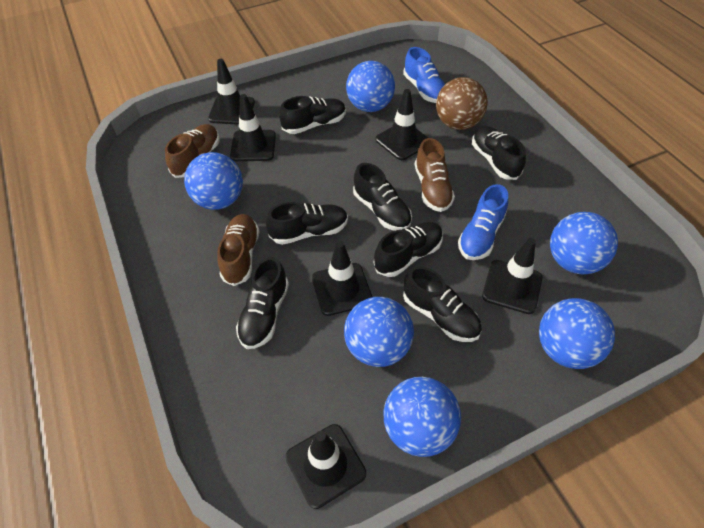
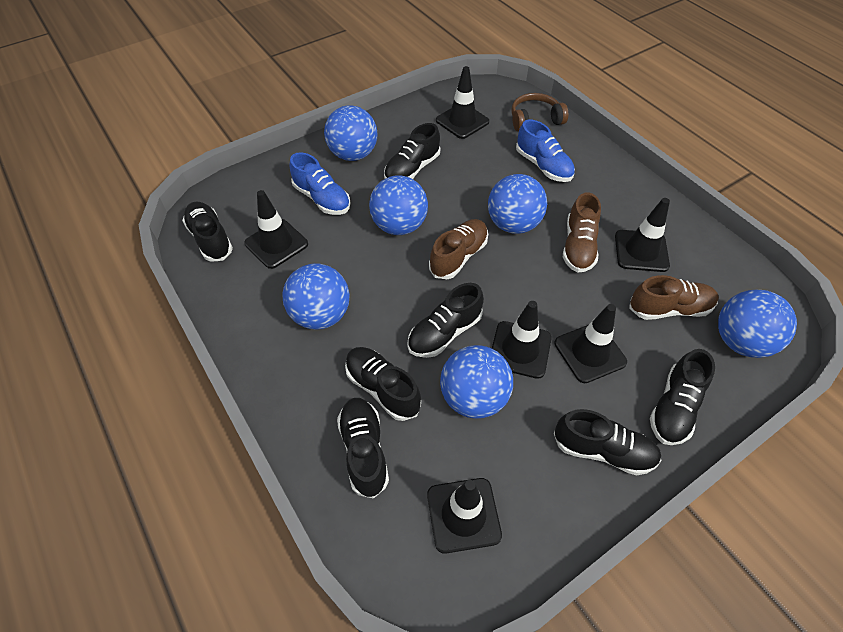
brown ball: 1 -> 0
brown headphones: 0 -> 1

